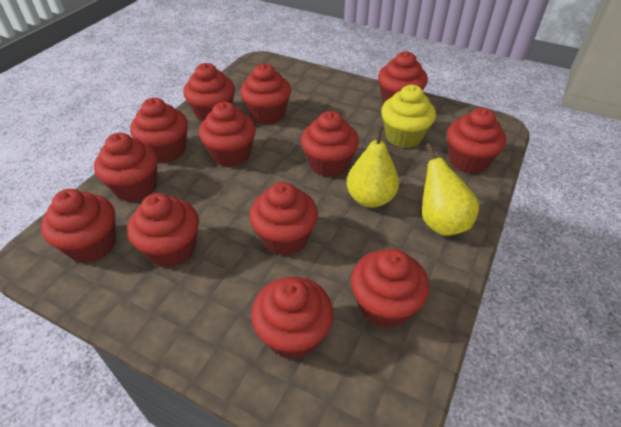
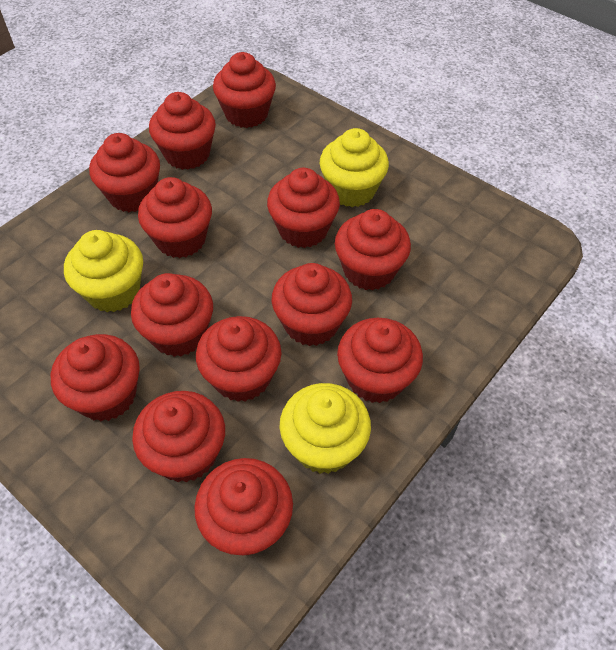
yellow cupcake: 1 -> 3
yellow pear: 2 -> 0

